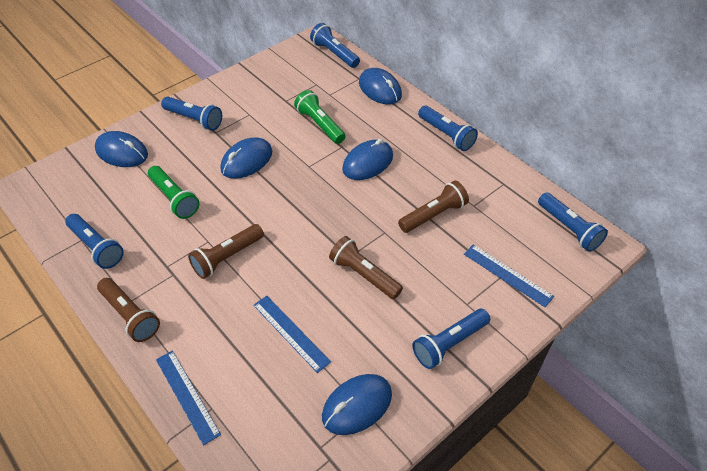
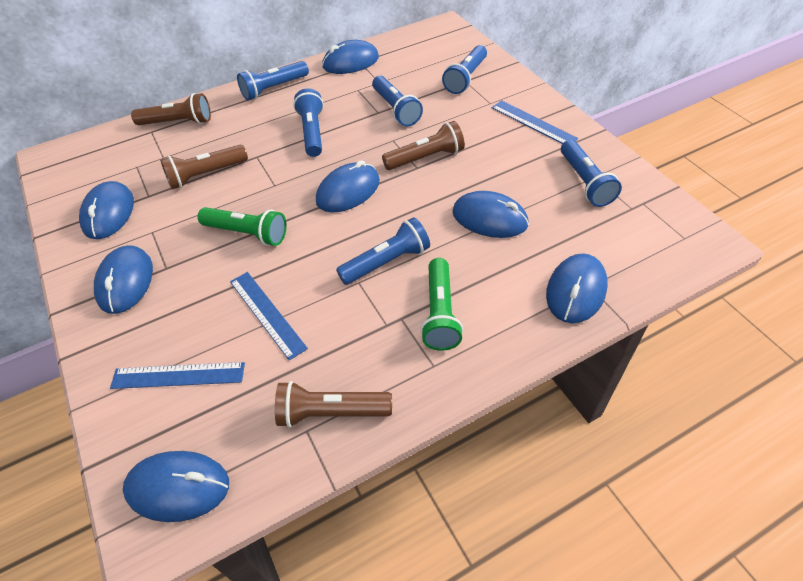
blue mouse: 5 -> 7

